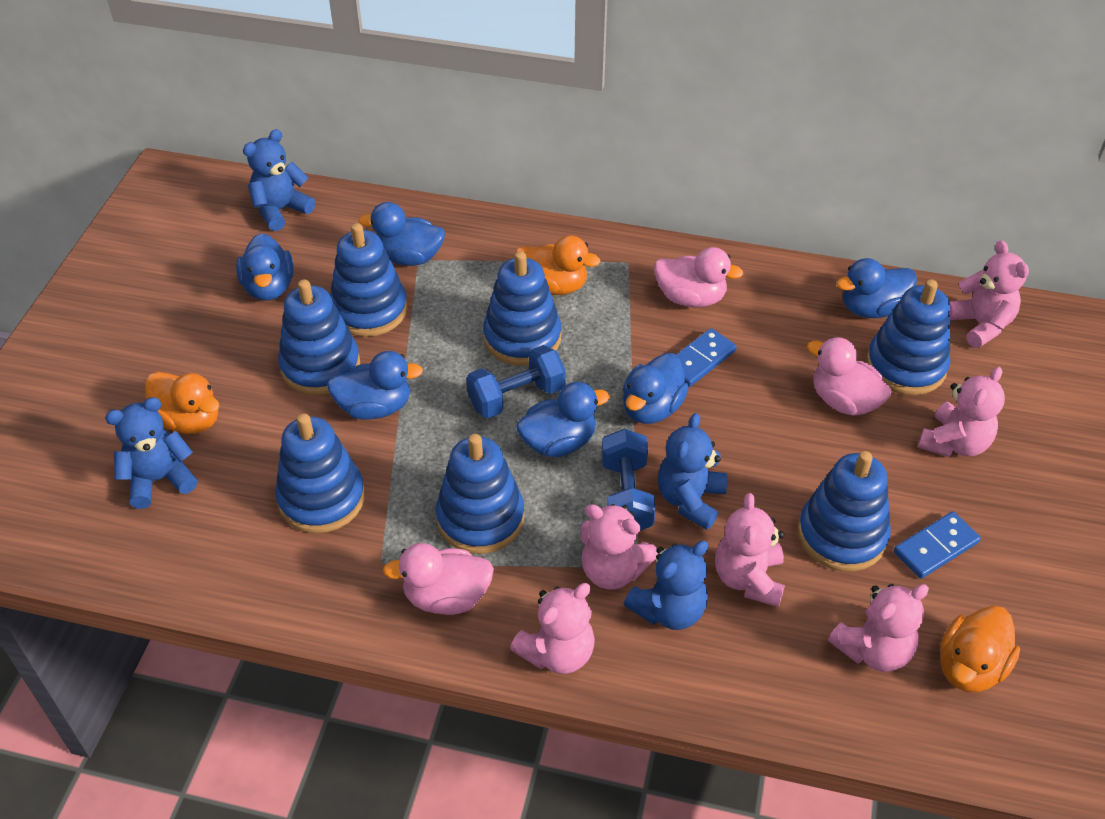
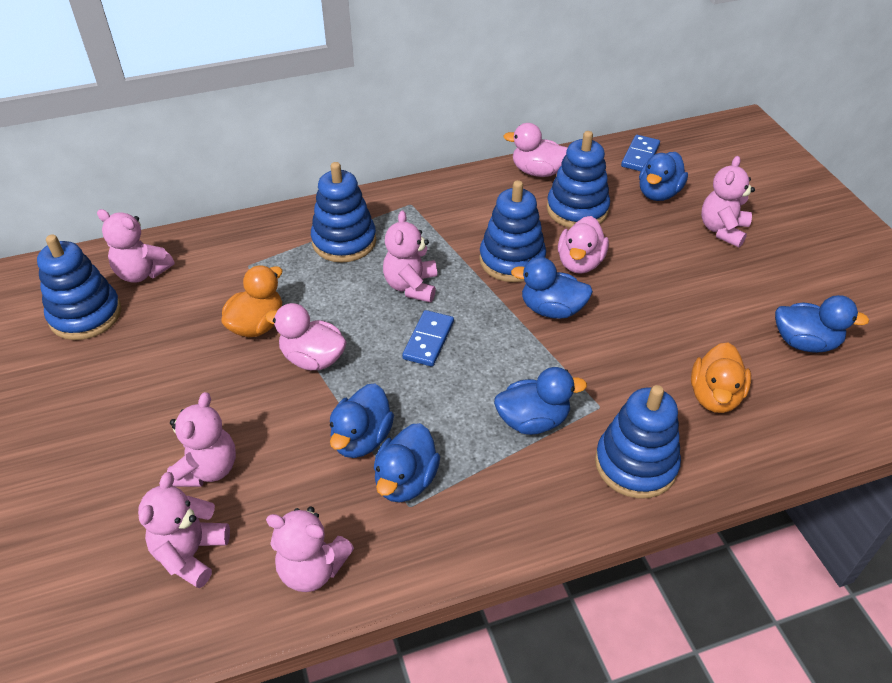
blue dumbbell: 2 -> 0
blue stacking toy: 7 -> 5
blue teddy bear: 4 -> 0
orange duck: 3 -> 2

